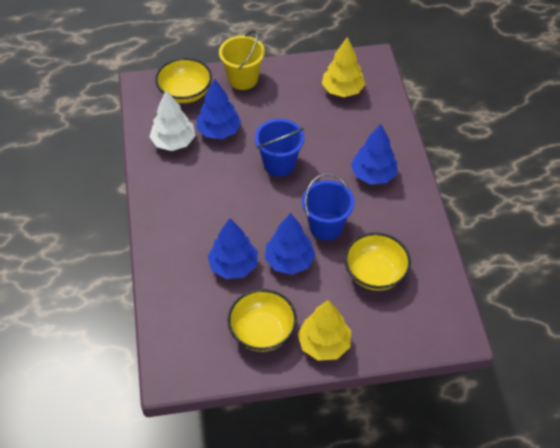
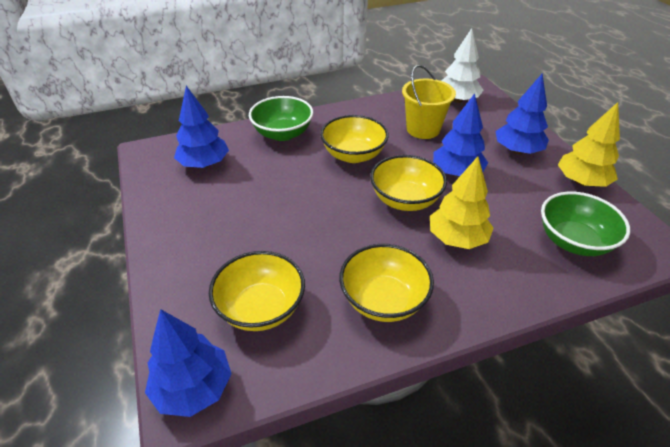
blue bucket: 2 -> 0
green bowl: 0 -> 2
yellow bowl: 3 -> 4

